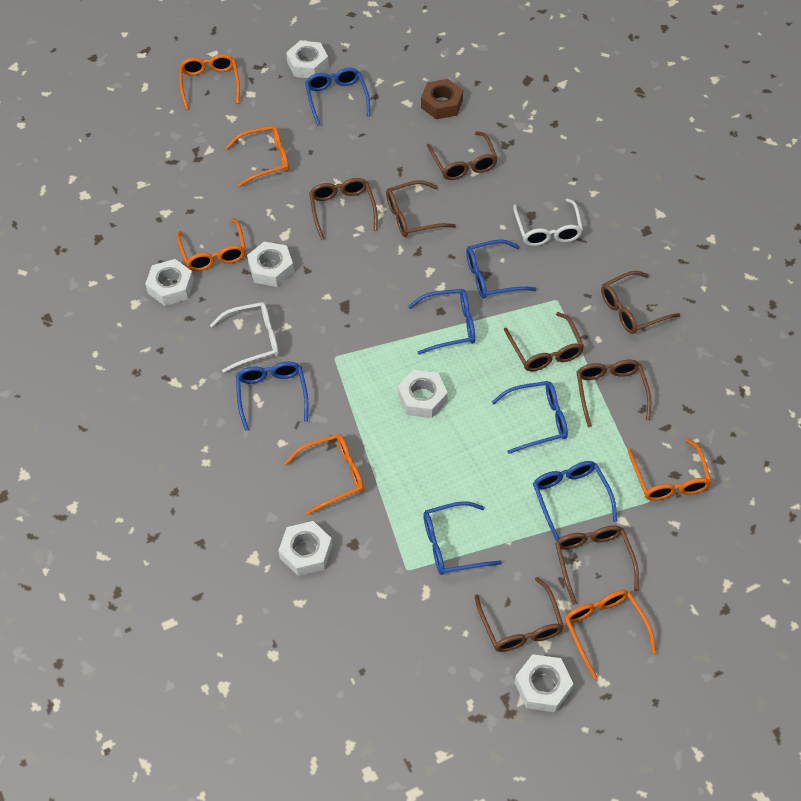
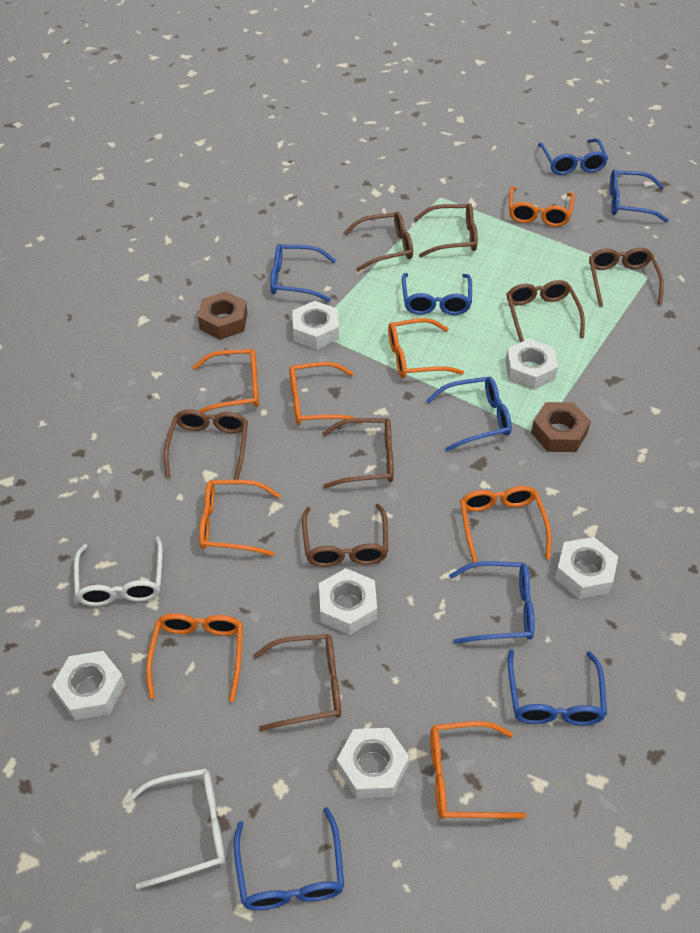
blue glasses: 7 -> 8
brown nut: 1 -> 2
orange glasses: 6 -> 8

